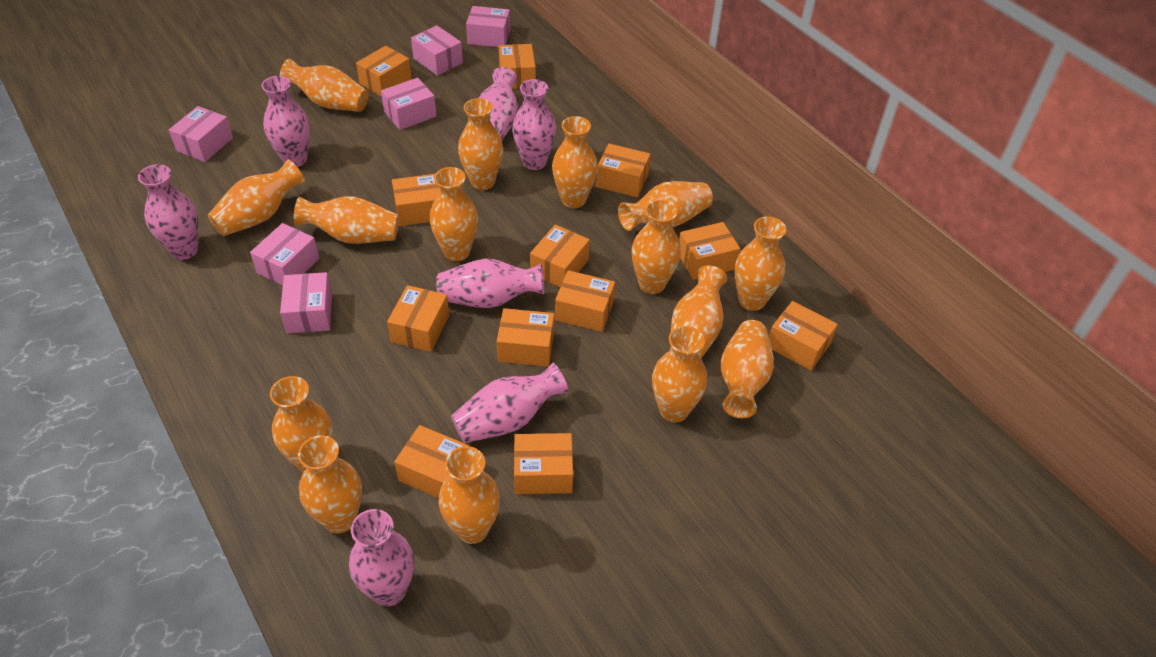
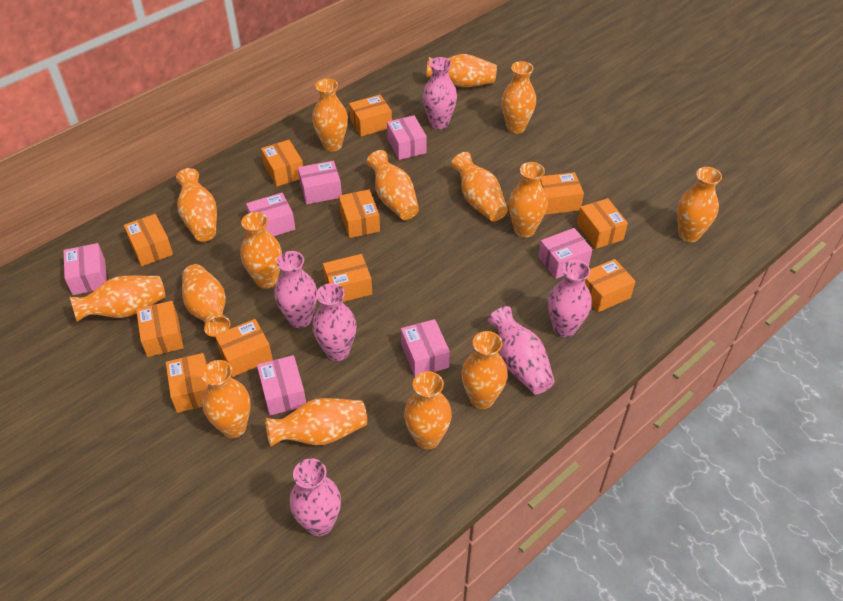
orange box: 12 -> 11
pink box: 6 -> 7
pink vase: 7 -> 6

